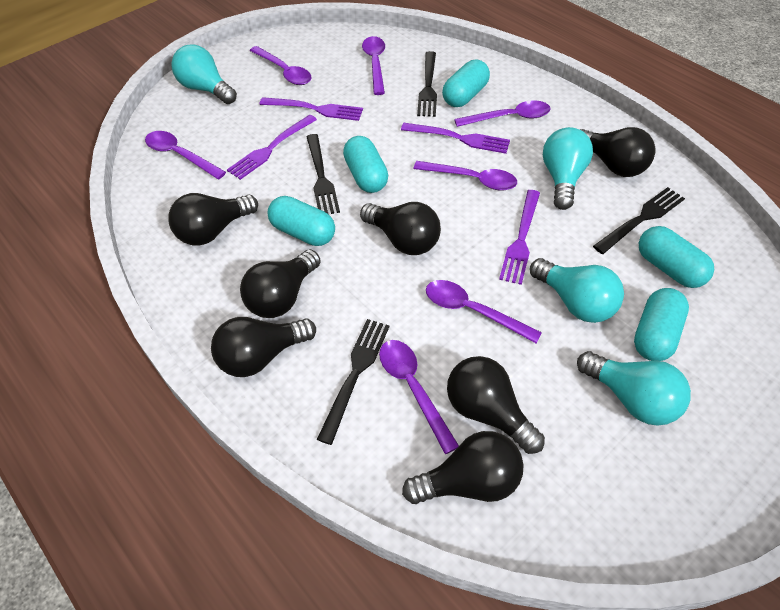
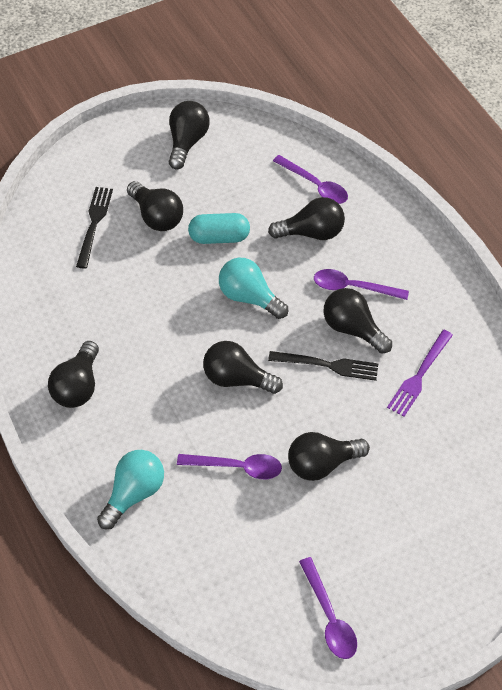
black fork: 4 -> 2
purple fork: 4 -> 1
purple spoon: 7 -> 4
turquoise capsule: 5 -> 1
turquoise light bulb: 4 -> 2

